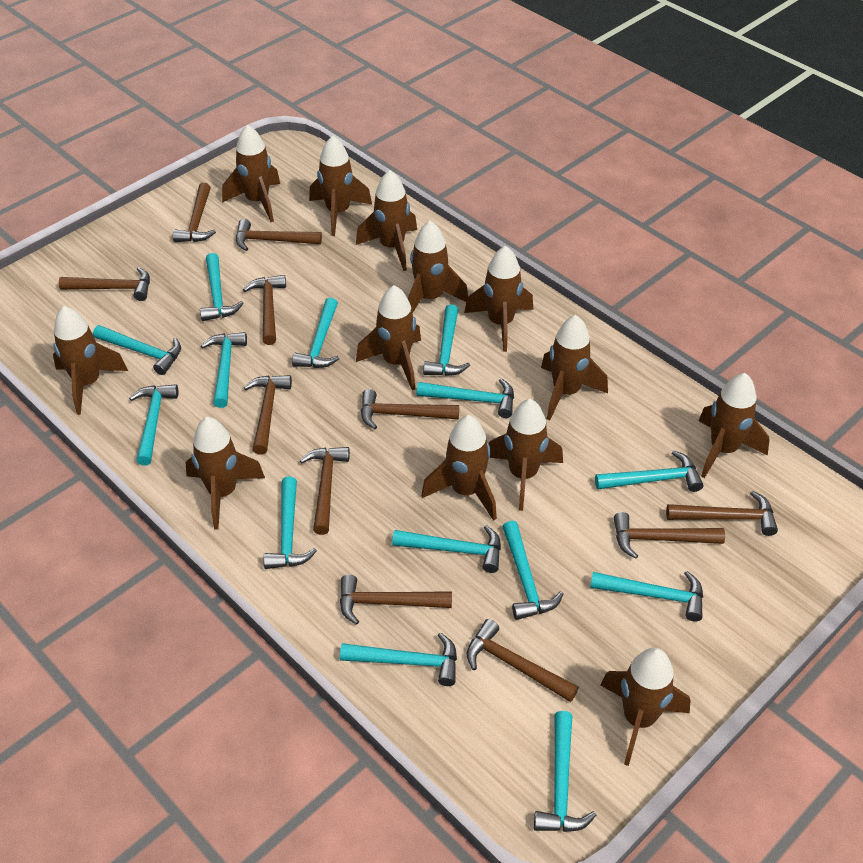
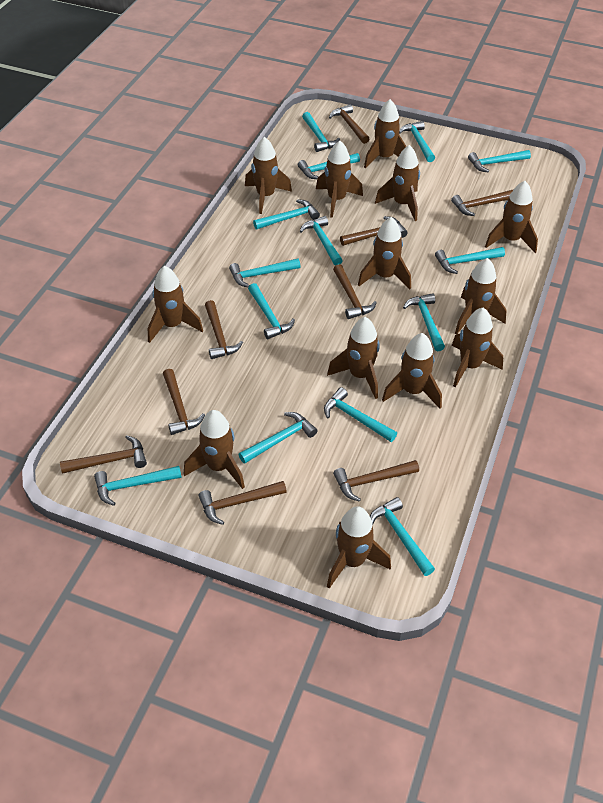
brown hammer: 11 -> 9

